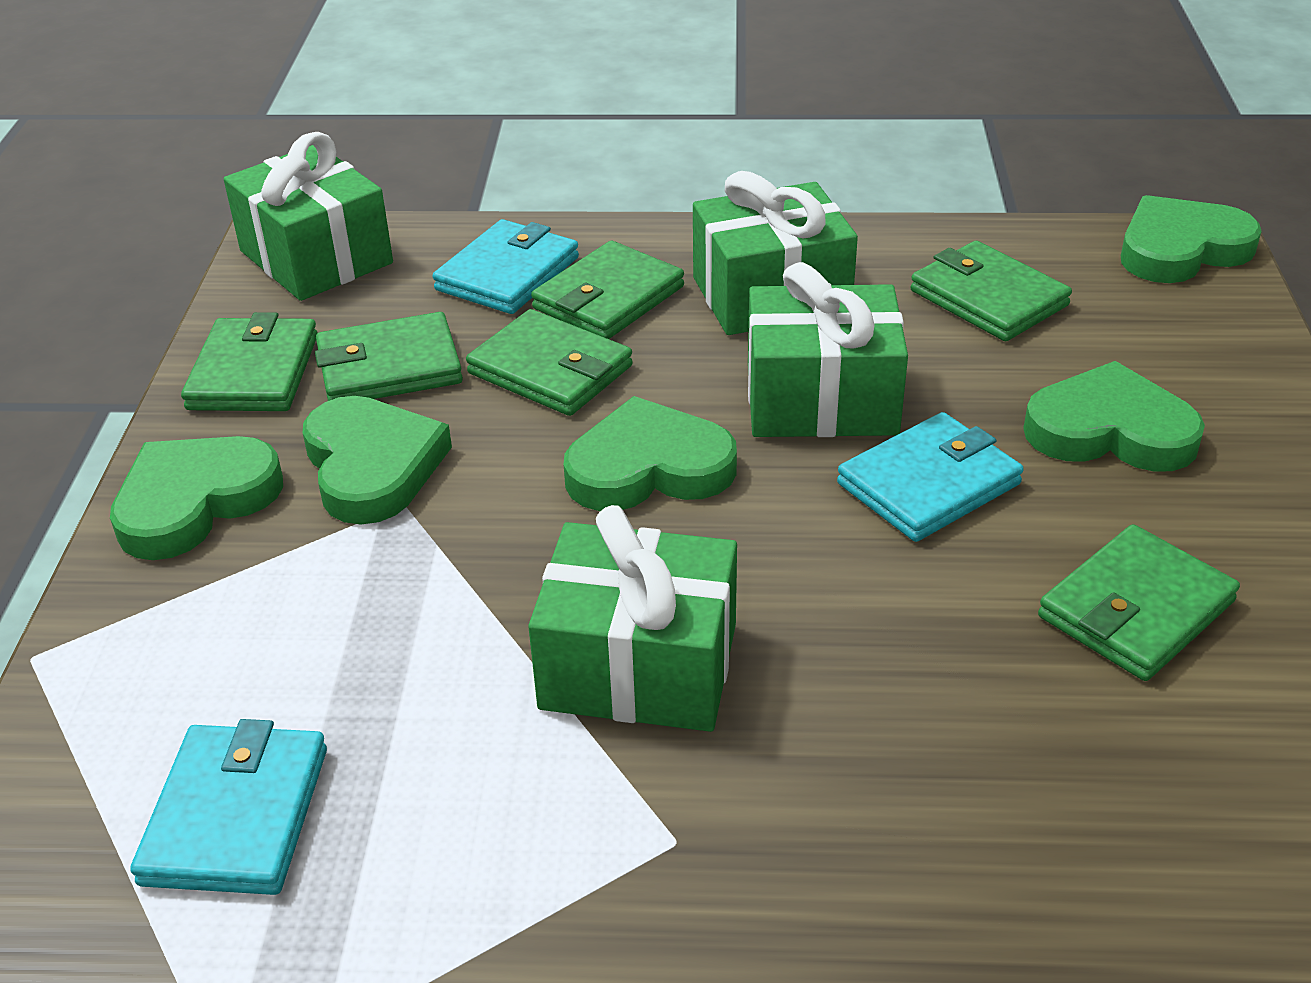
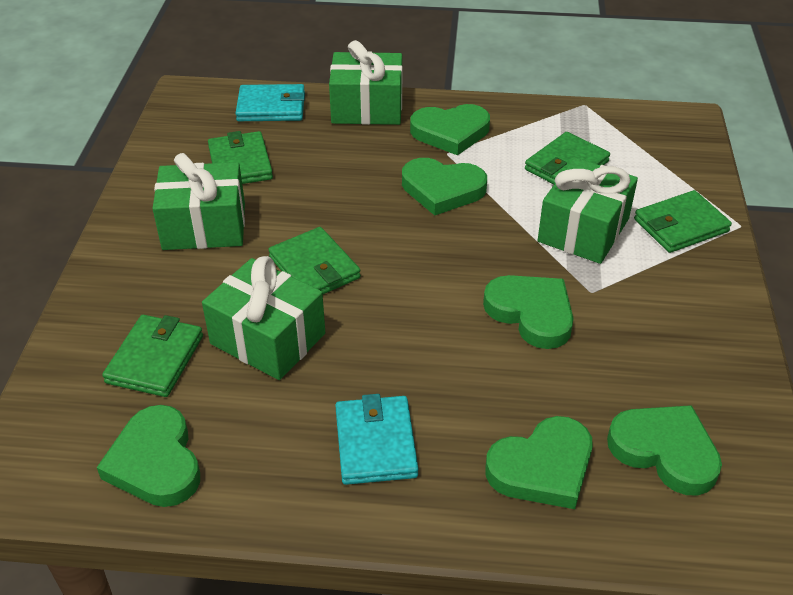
green heart: 5 -> 6
green wallet: 6 -> 5
turquoise wallet: 3 -> 2

